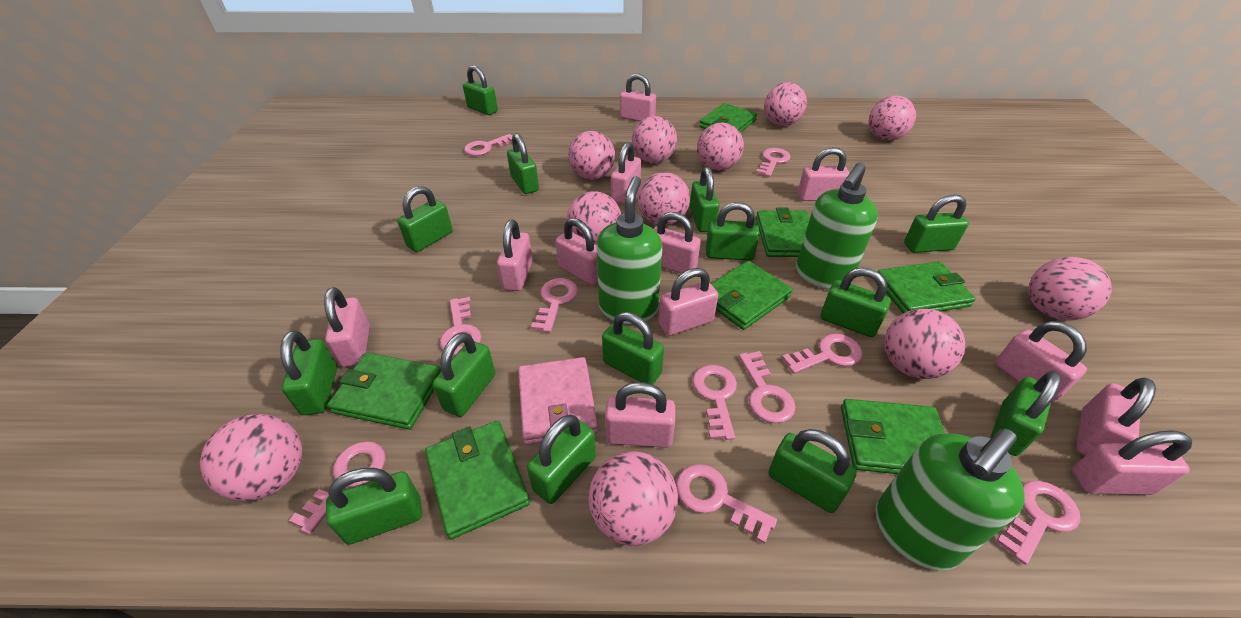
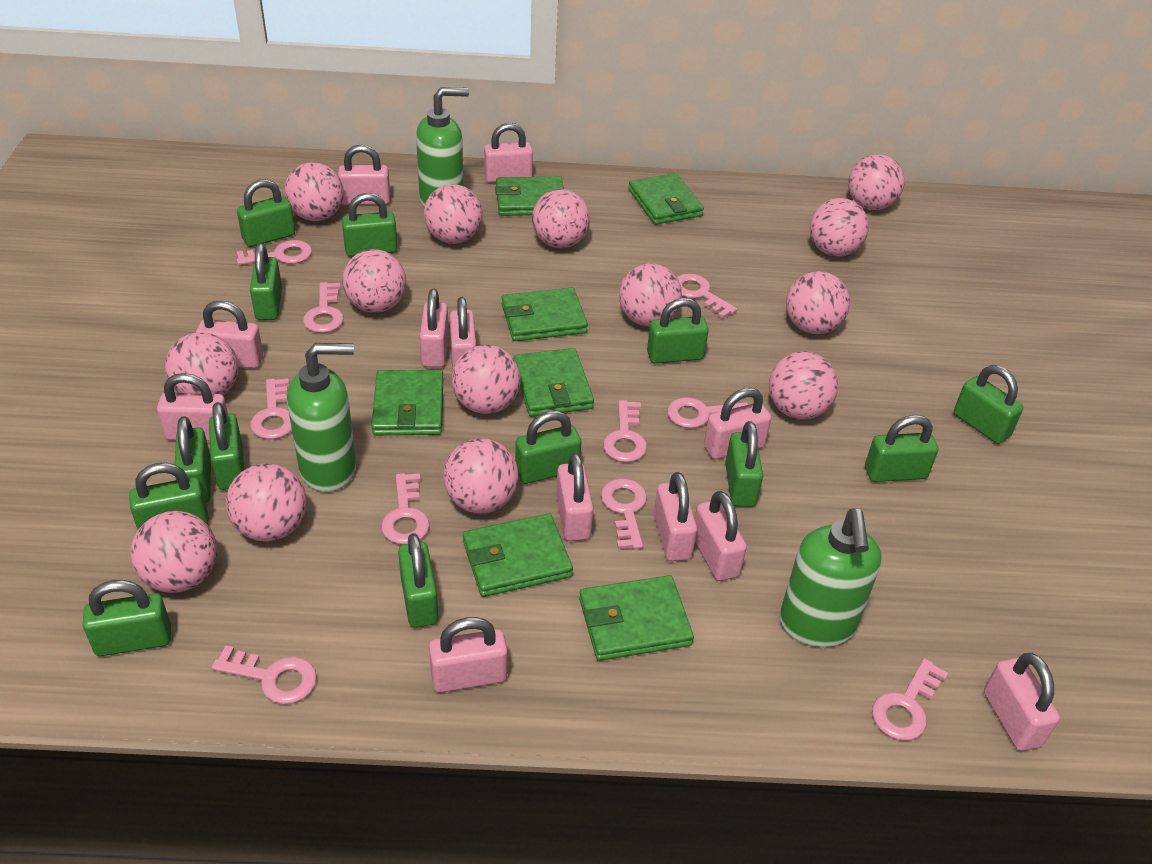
green padlock: 14 -> 13
pink ball: 11 -> 14
pink wallet: 1 -> 0

